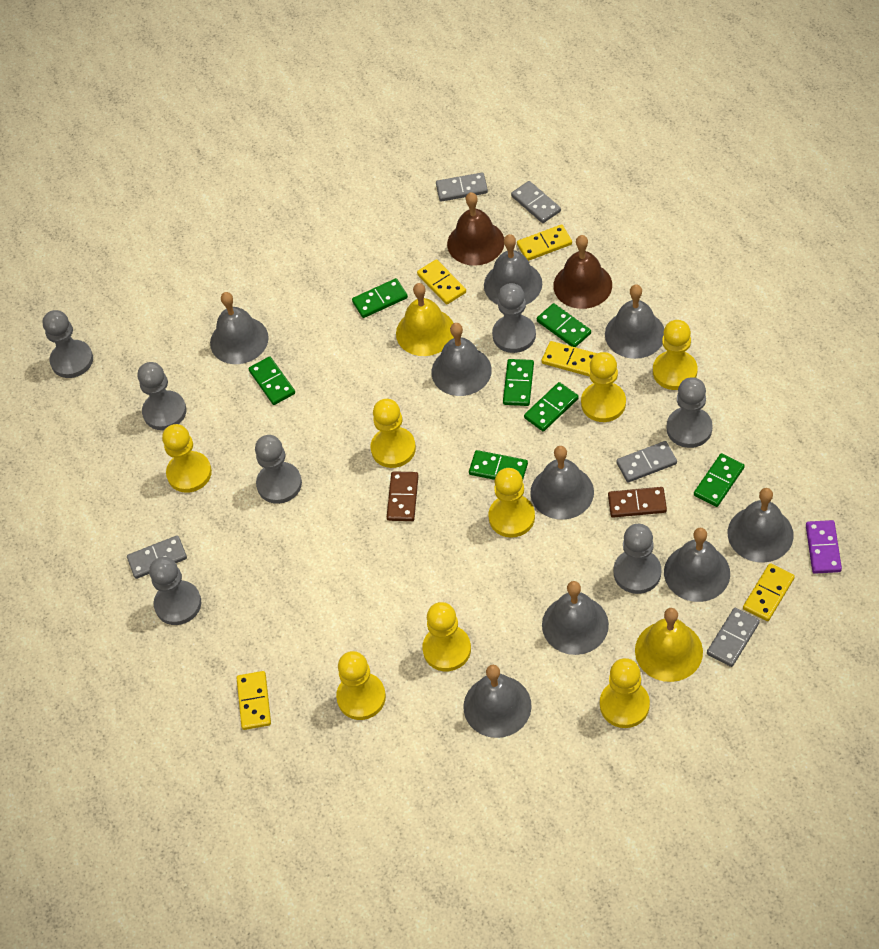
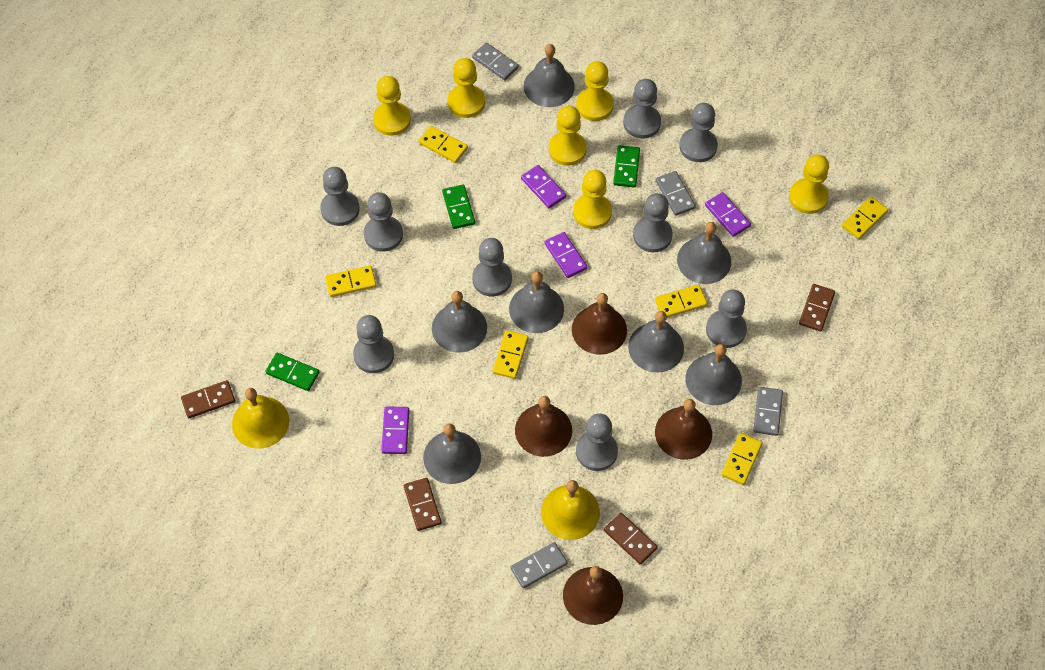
brown bell: 2 -> 4
brown domino: 2 -> 4
green domino: 7 -> 3
grey bell: 9 -> 7
grey domino: 5 -> 4
grey pawn: 7 -> 9
purple domino: 1 -> 4
yellow domino: 5 -> 6
yellow pawn: 8 -> 6

